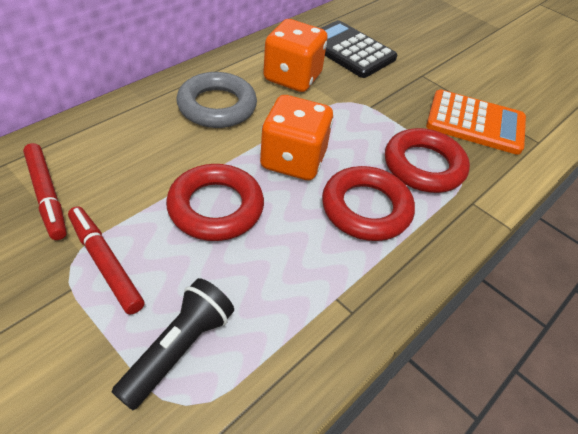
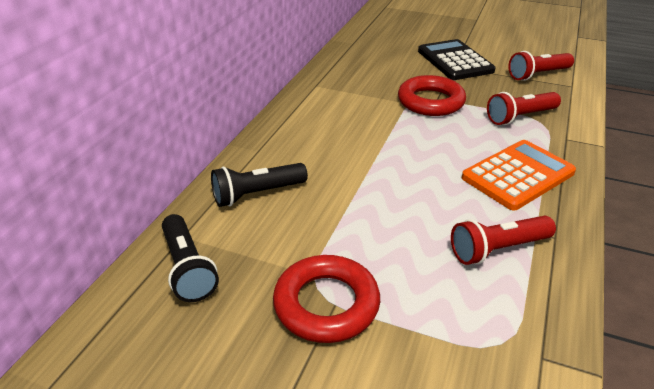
black flashlight: 1 -> 2
grey ring: 1 -> 0
orange dice: 2 -> 0
red flashlight: 0 -> 3
red marker: 2 -> 0
red ring: 3 -> 2

